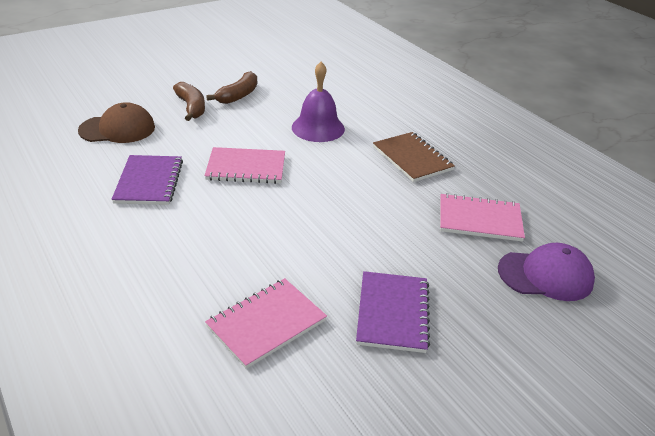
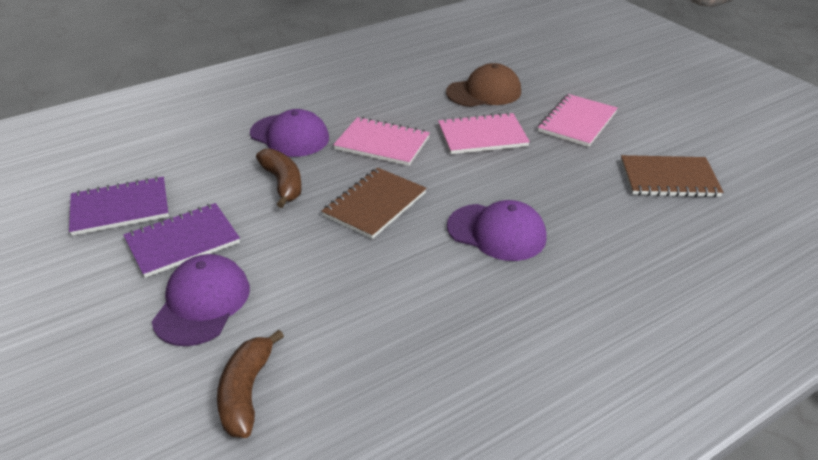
brown notebook: 1 -> 2
purple bell: 1 -> 0
purple cap: 1 -> 3

